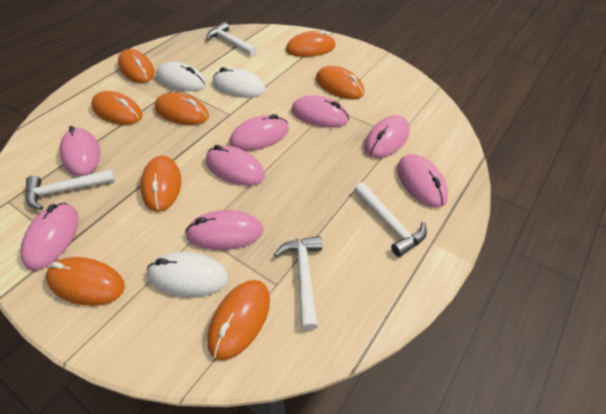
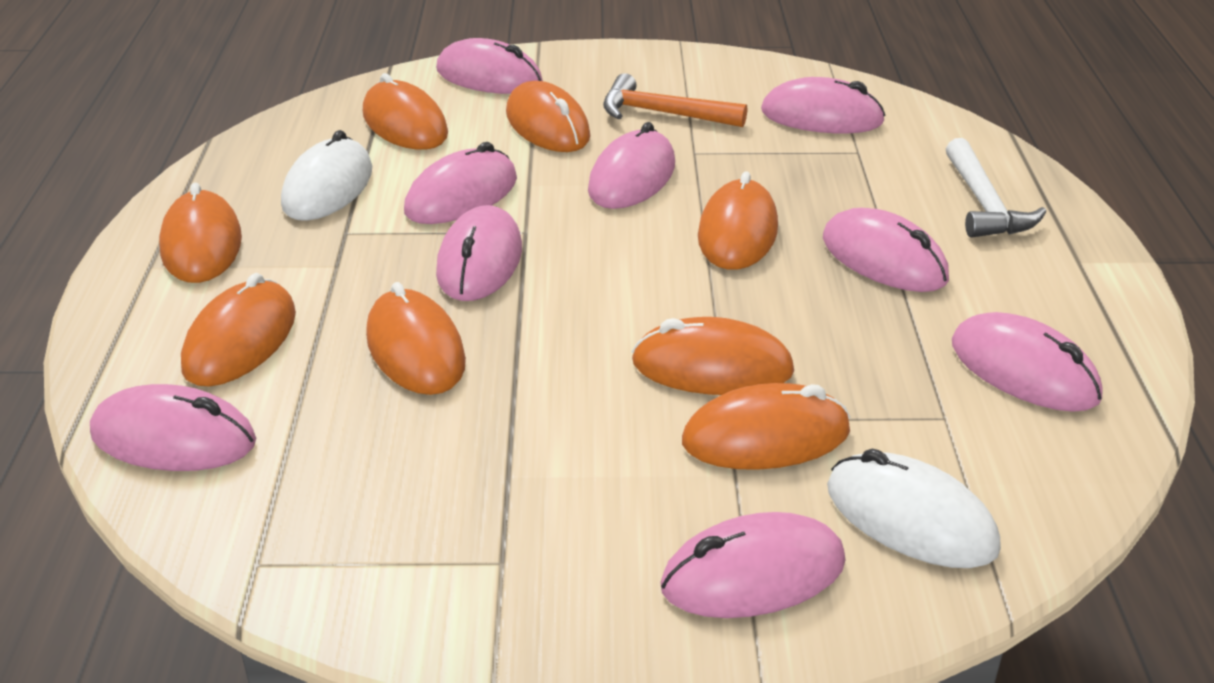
orange hammer: 0 -> 1
pink mouse: 8 -> 9
white hammer: 4 -> 1
white mouse: 3 -> 2

